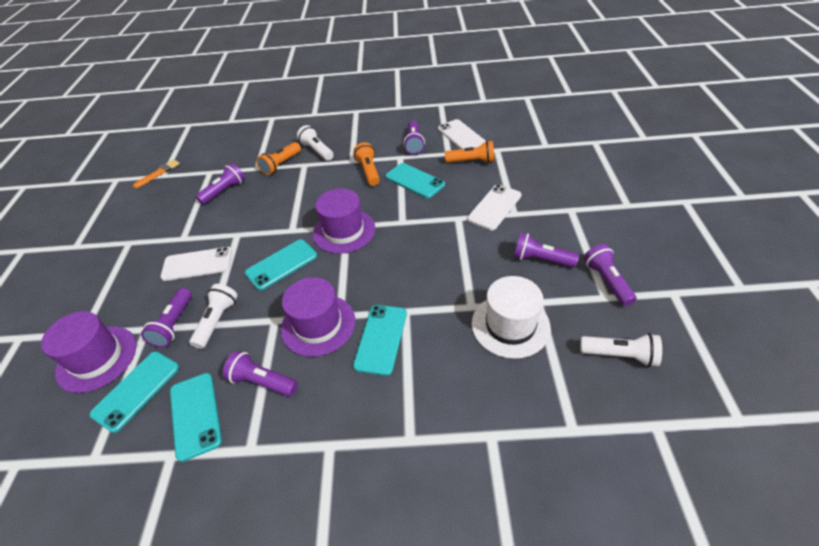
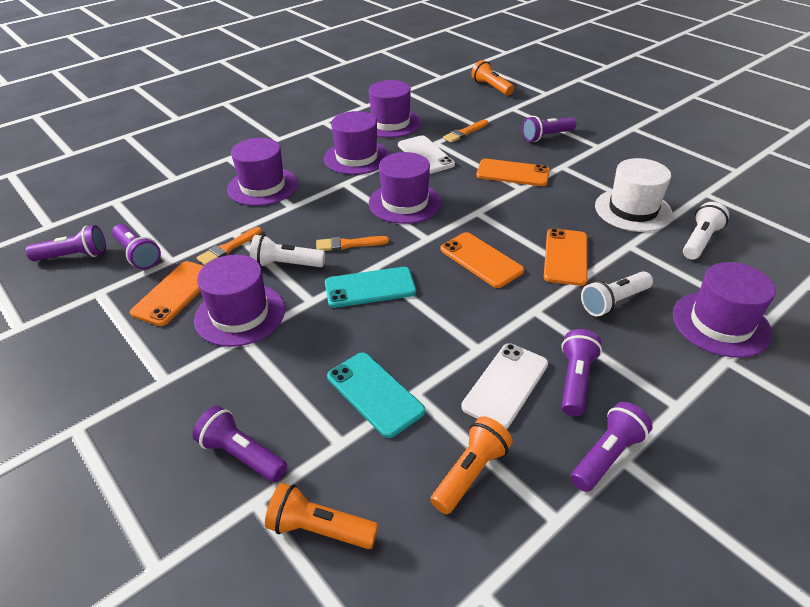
orange brush: 1 -> 3
orange phone: 0 -> 4
purple hat: 3 -> 6
turquoise phone: 5 -> 2
white phone: 3 -> 2

